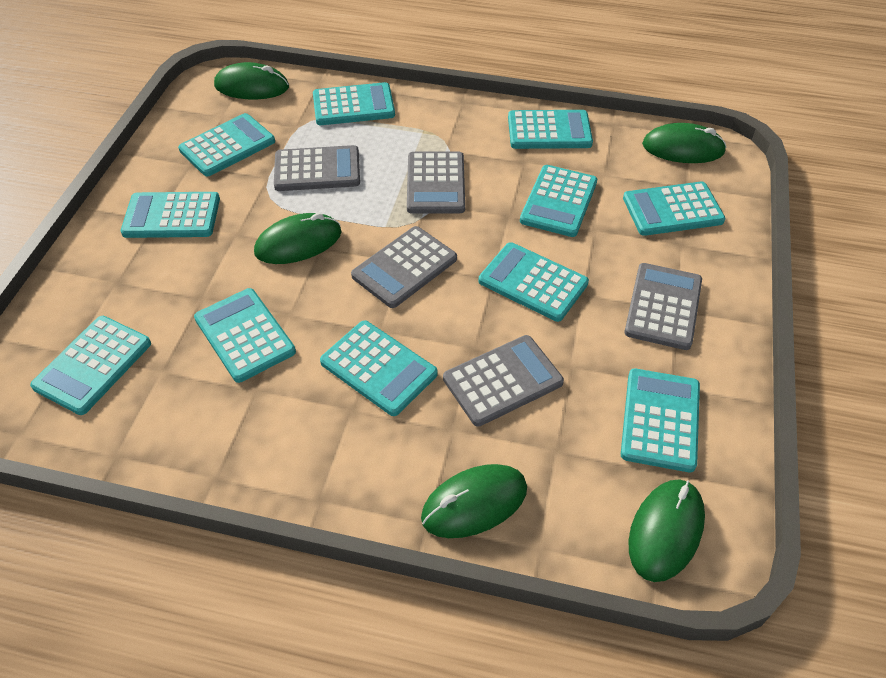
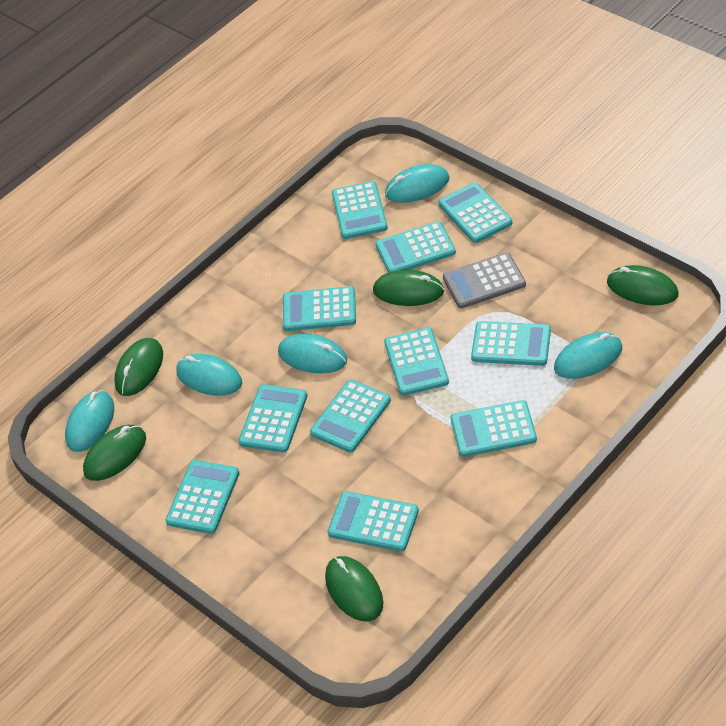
grey calculator: 5 -> 1
turquoise mouse: 0 -> 5

